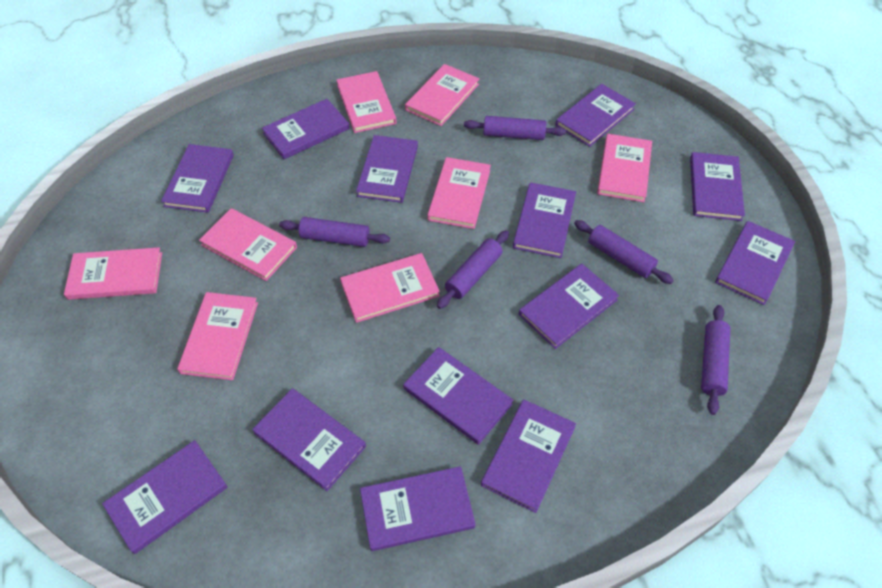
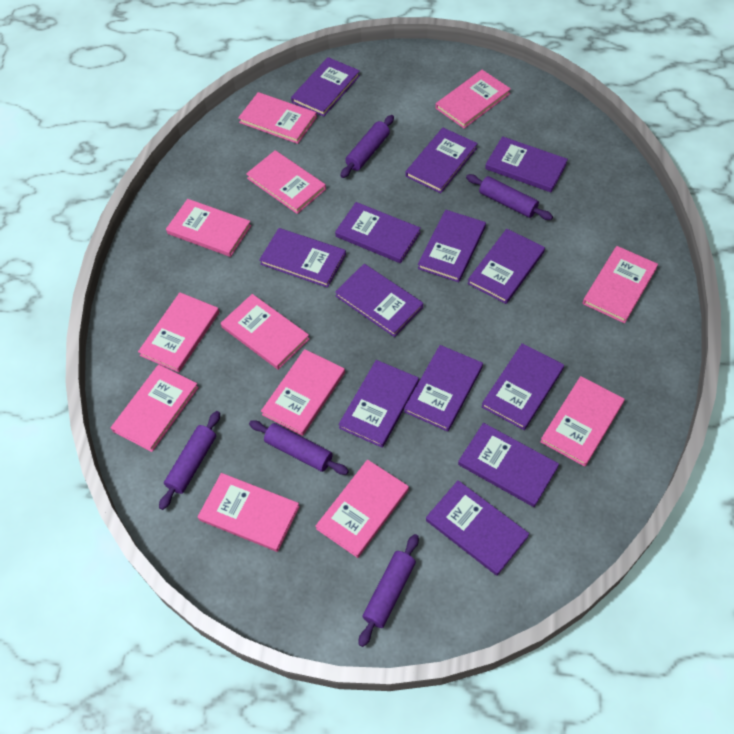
pink book: 8 -> 12

